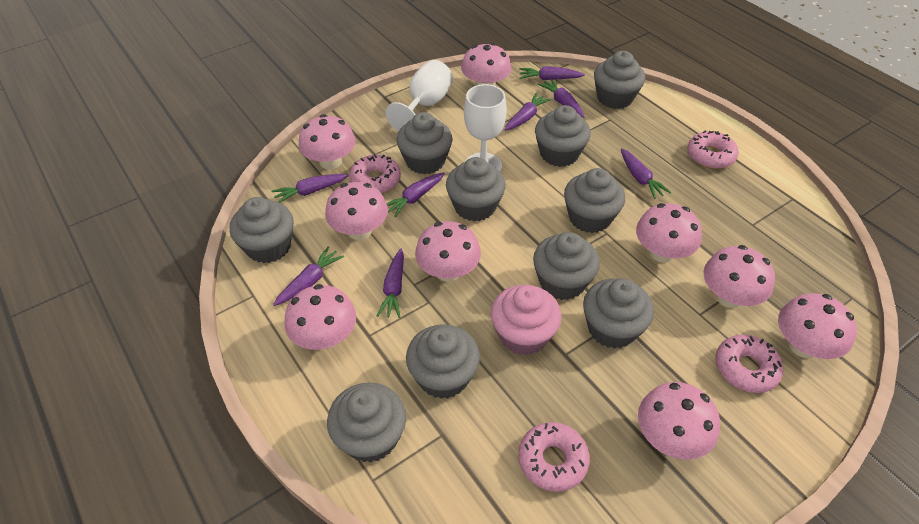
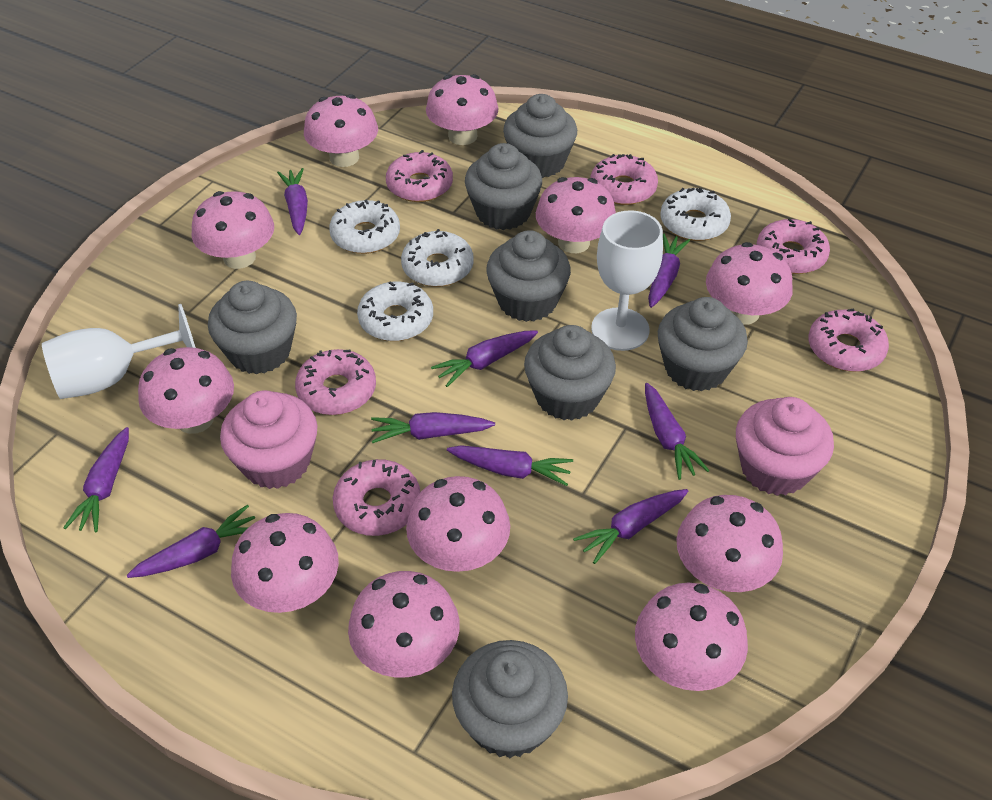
grey cupcake: 10 -> 7
pink cupcake: 1 -> 2
pink donut: 4 -> 6
pink mushroom: 9 -> 11
purple carrot: 8 -> 9
white donut: 0 -> 4

